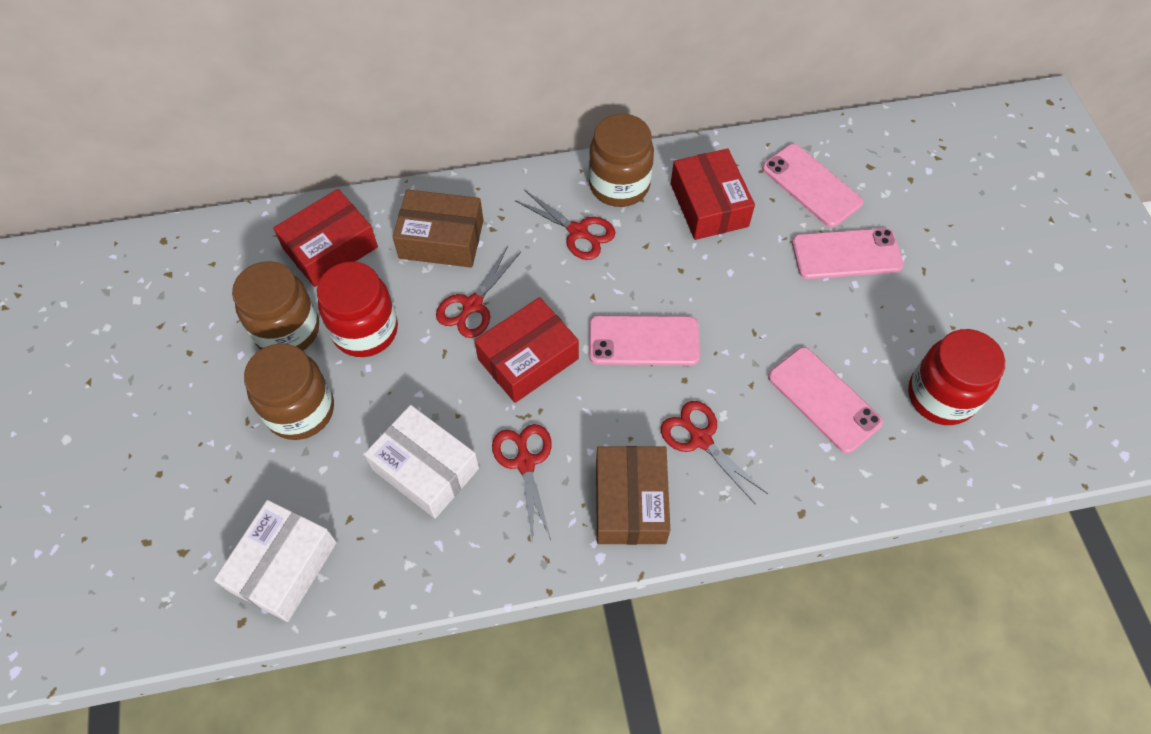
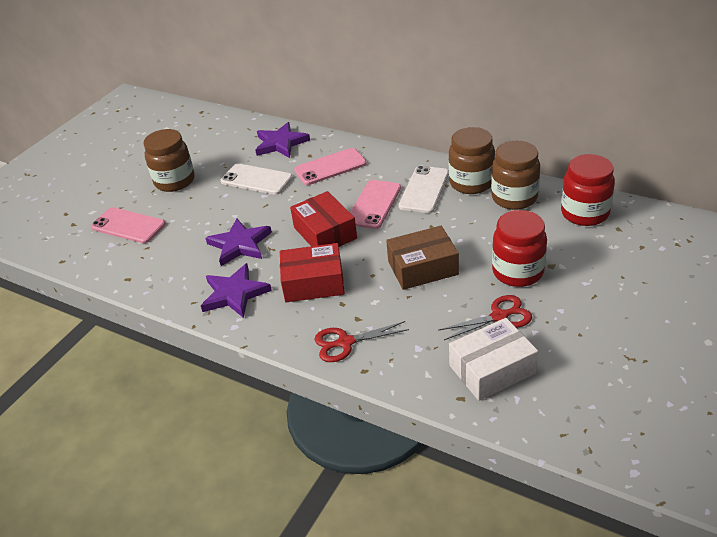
brown box: 2 -> 1
pink phone: 4 -> 3
purple star: 0 -> 3
red box: 3 -> 2
red scissors: 4 -> 2
white box: 2 -> 1
white phone: 0 -> 2

